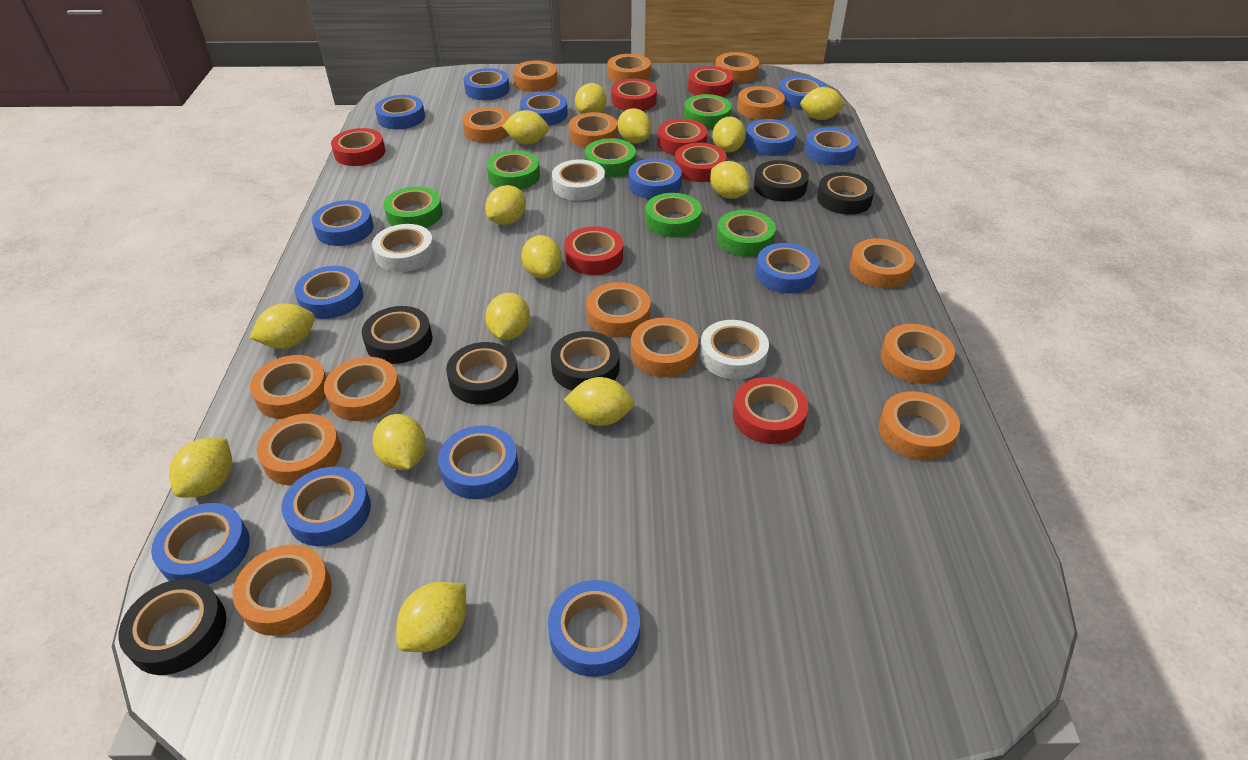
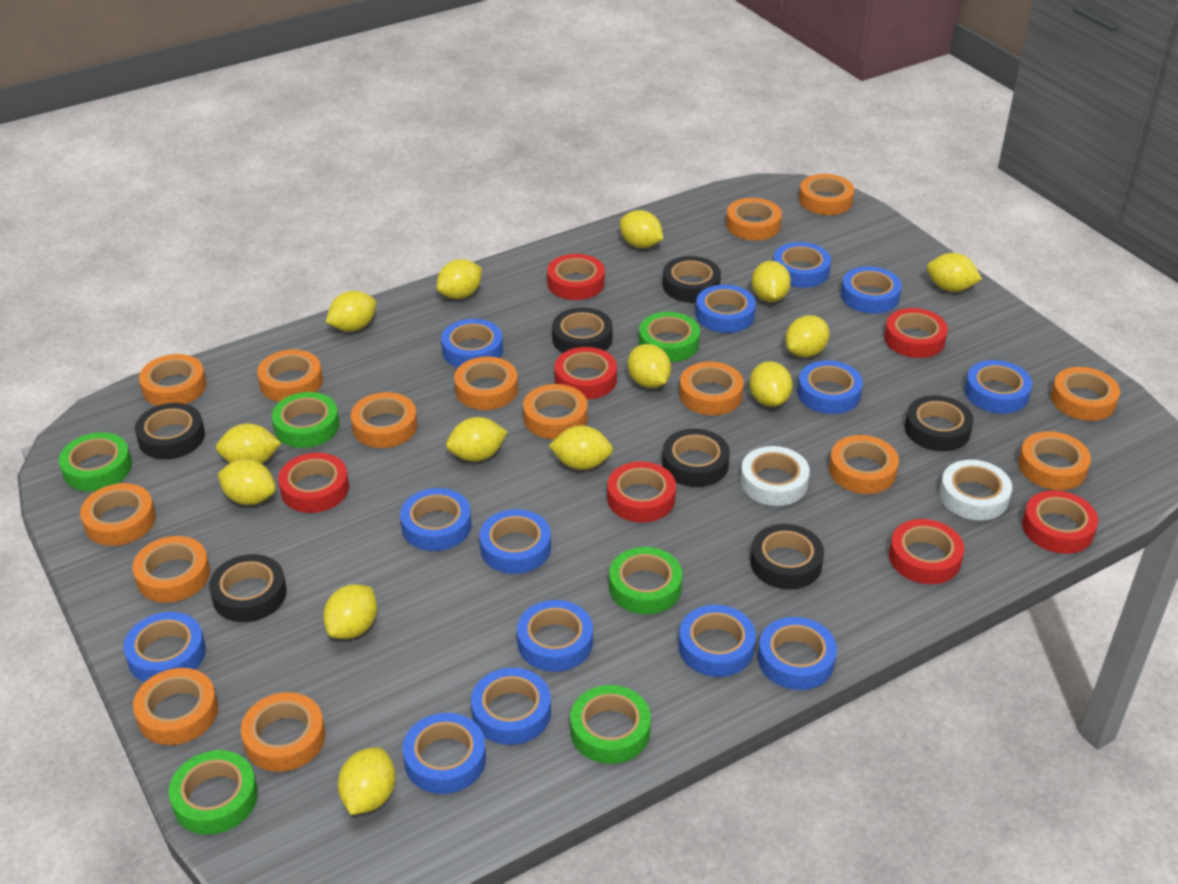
black tape: 6 -> 7
white tape: 3 -> 2

